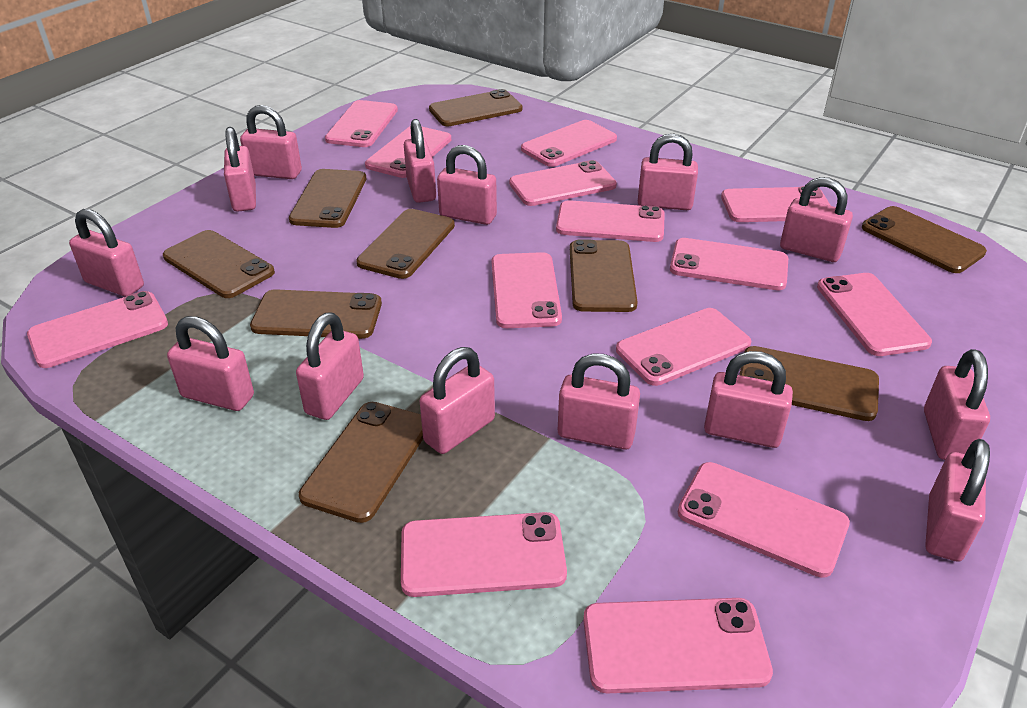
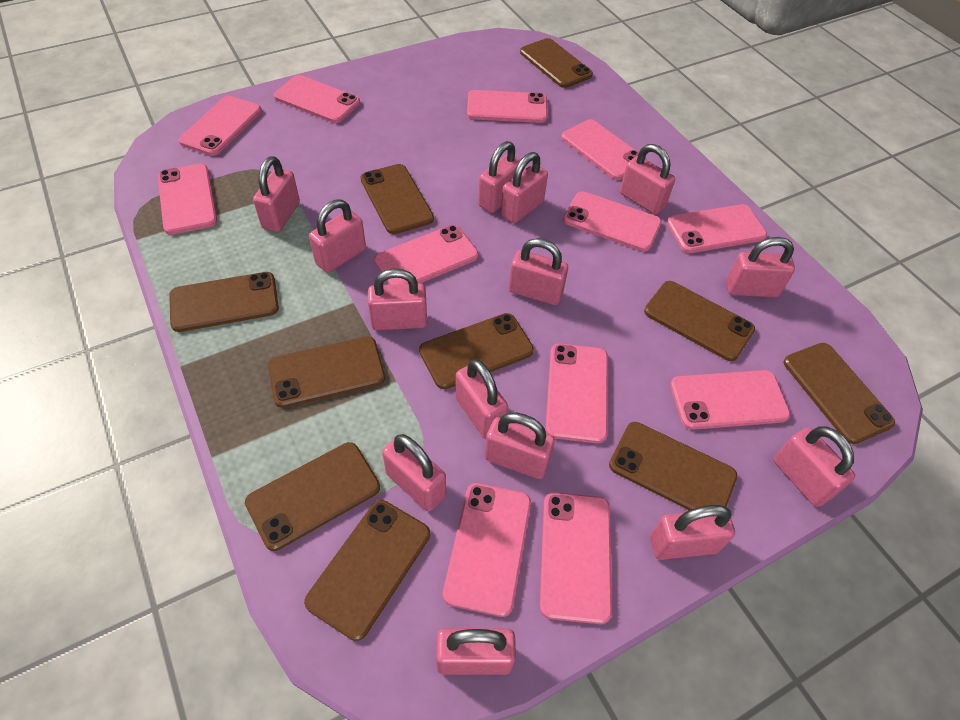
brown phone: 9 -> 10
pink phone: 14 -> 12

